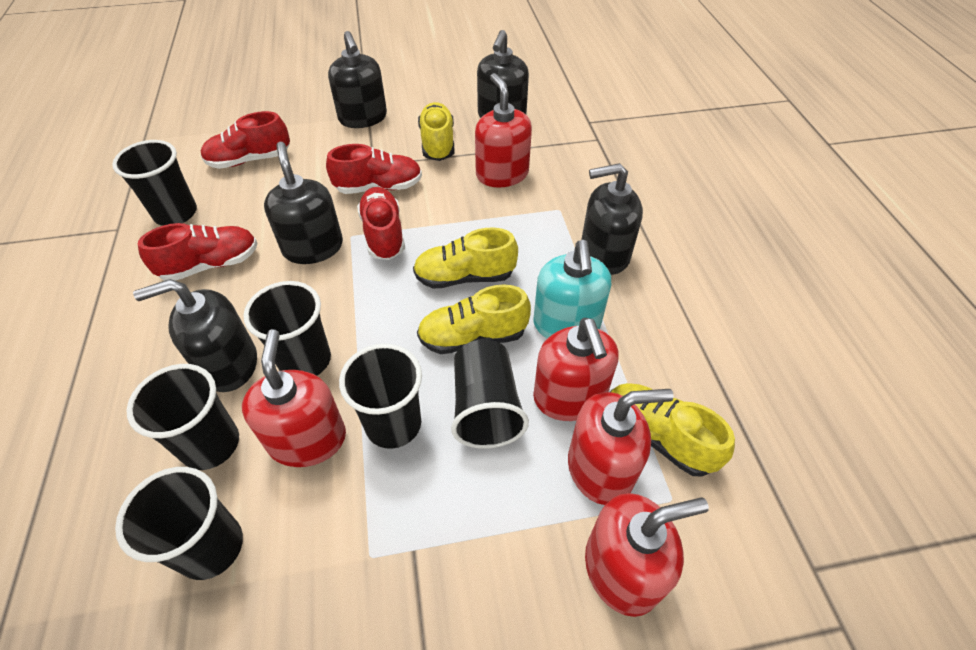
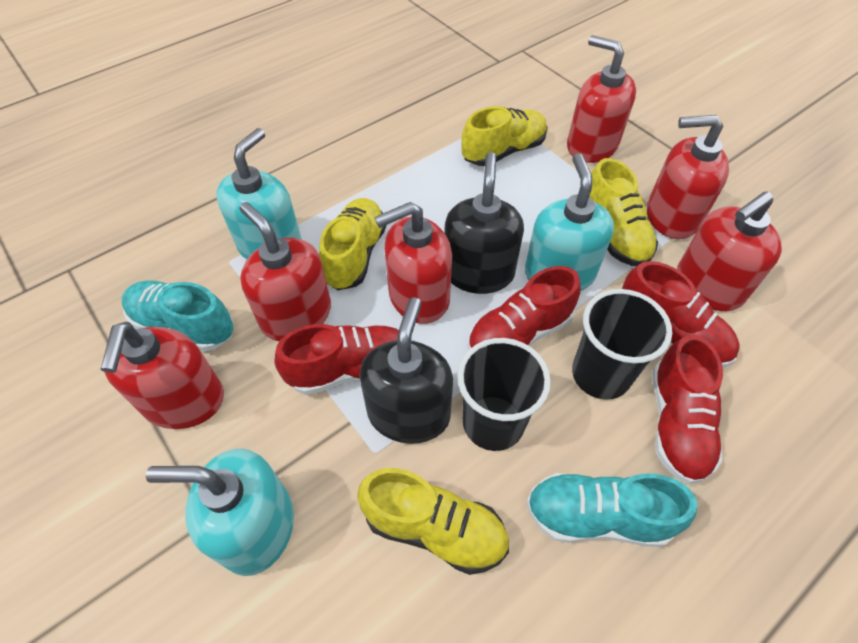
black cup: 6 -> 2
black soap dispenser: 5 -> 2
red soap dispenser: 5 -> 6
turquoise shoe: 0 -> 2
turquoise soap dispenser: 1 -> 3

